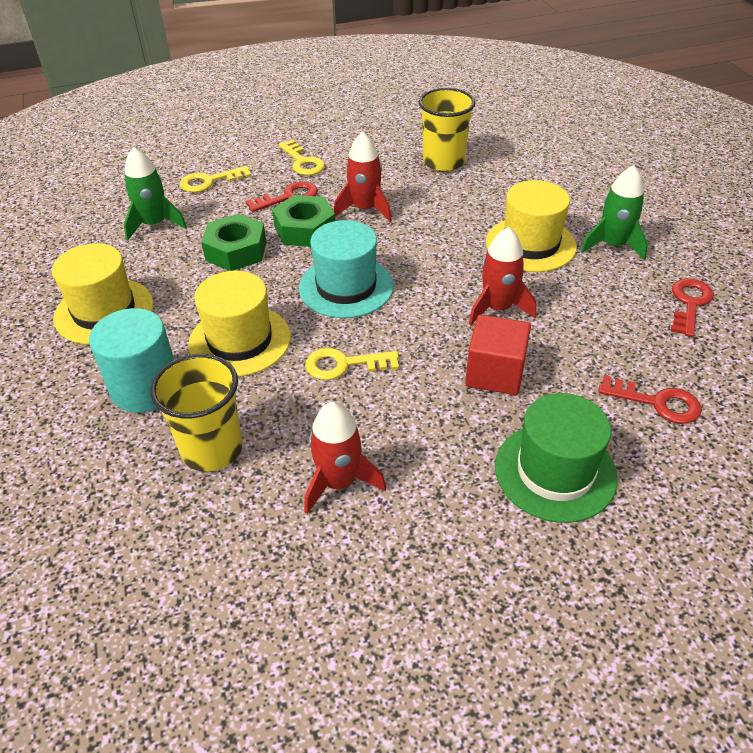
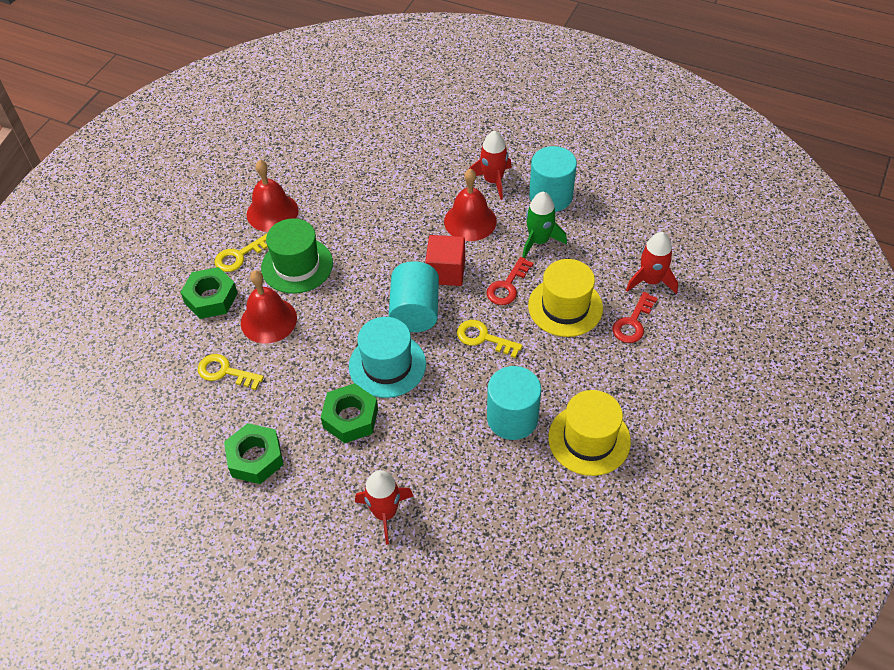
green nut: 2 -> 3
green rocket: 2 -> 1
red bell: 0 -> 3
red key: 3 -> 2
turquoise cylinder: 1 -> 3
yellow cup: 2 -> 0
yellow hat: 3 -> 2

